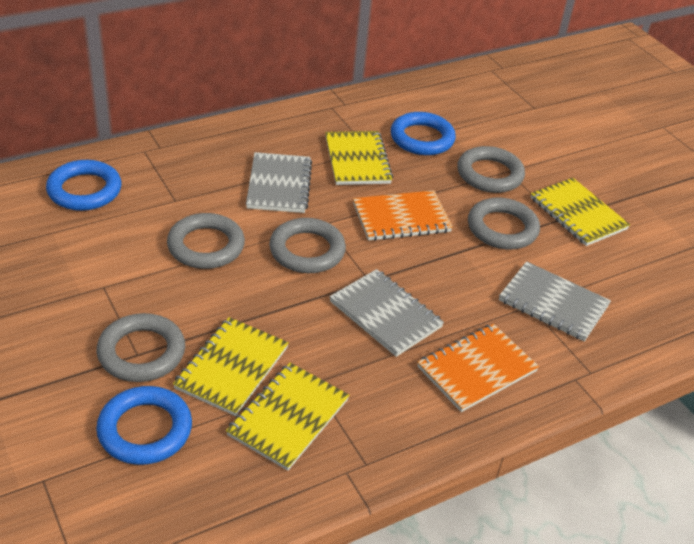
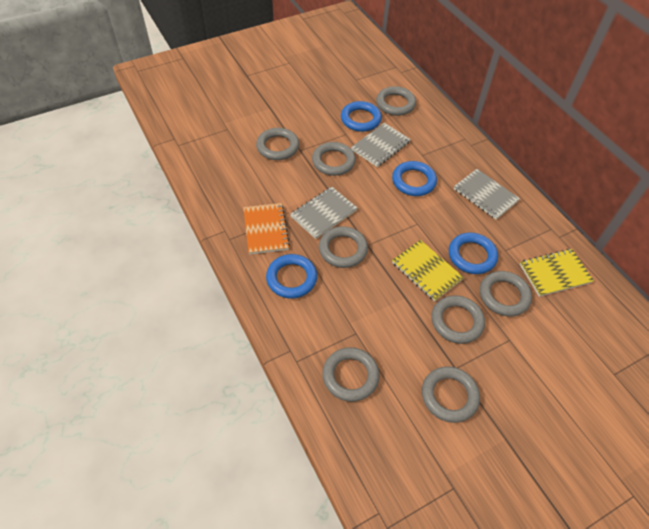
blue ring: 3 -> 4
grey ring: 5 -> 8
orange notebook: 2 -> 1
yellow notebook: 4 -> 2

